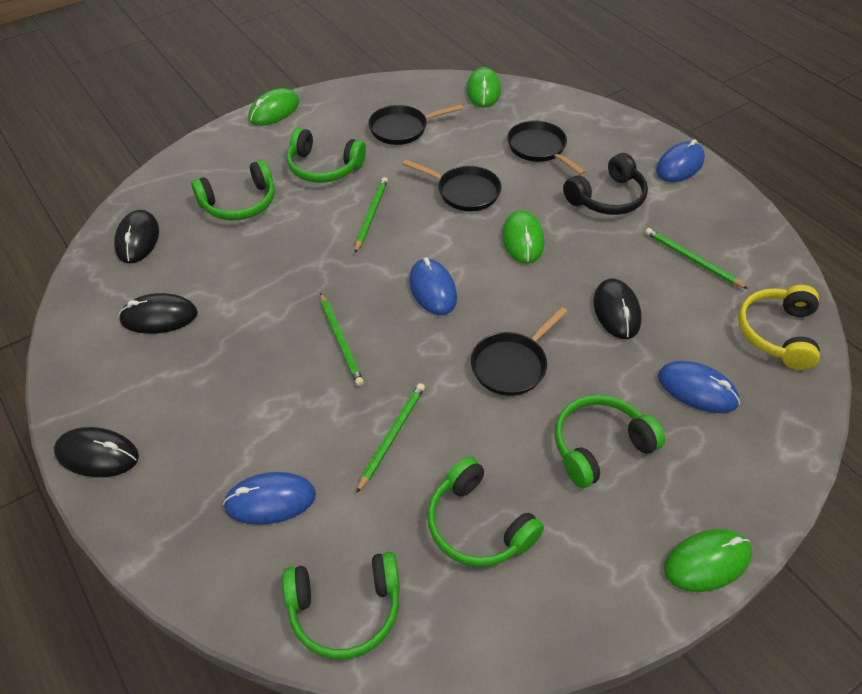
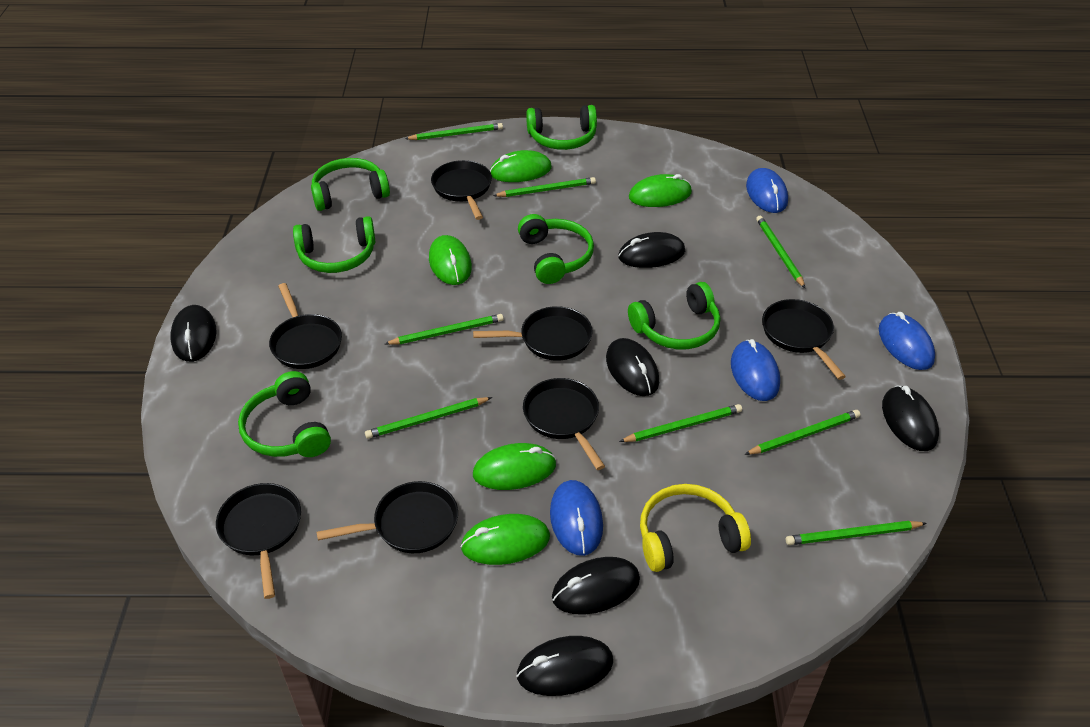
black headphones: 1 -> 0
black mouse: 4 -> 6
black pan: 4 -> 7
green headphones: 5 -> 6
green mouse: 4 -> 5
green pencil: 4 -> 8

